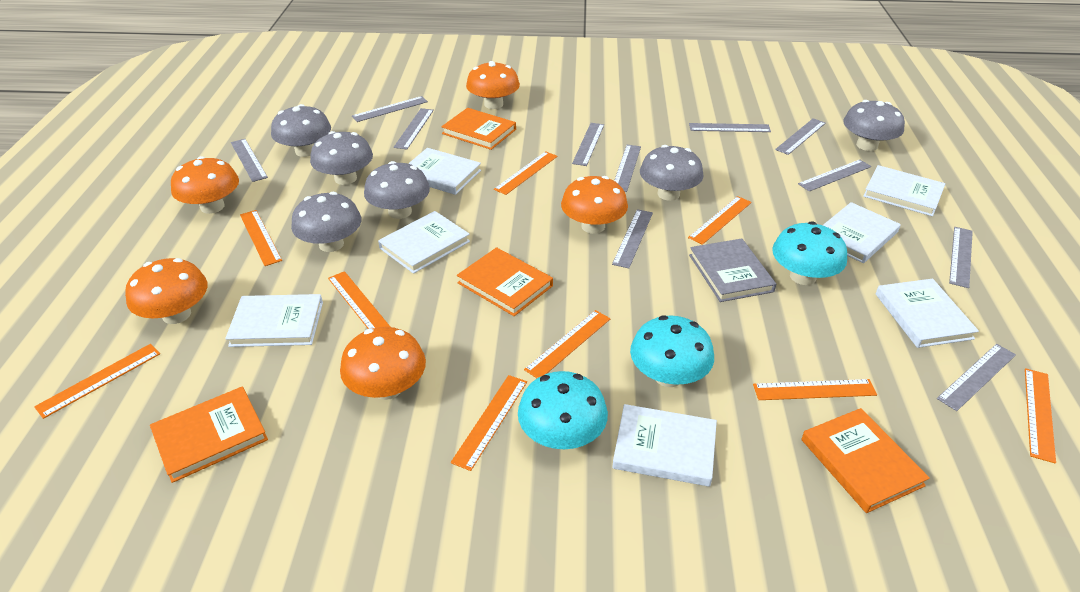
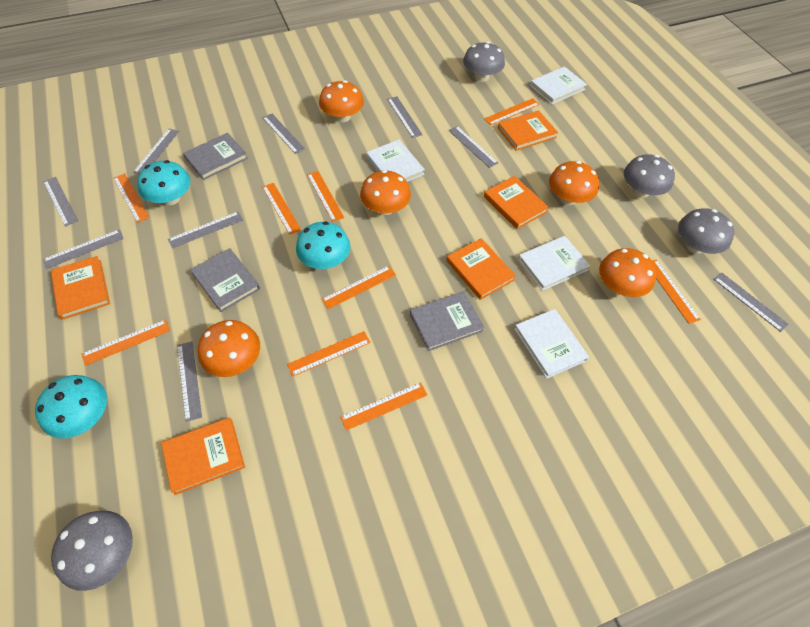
grey book: 1 -> 3
grey mushroom: 6 -> 4
grey ruler: 11 -> 9
orange book: 4 -> 5
white book: 7 -> 4

